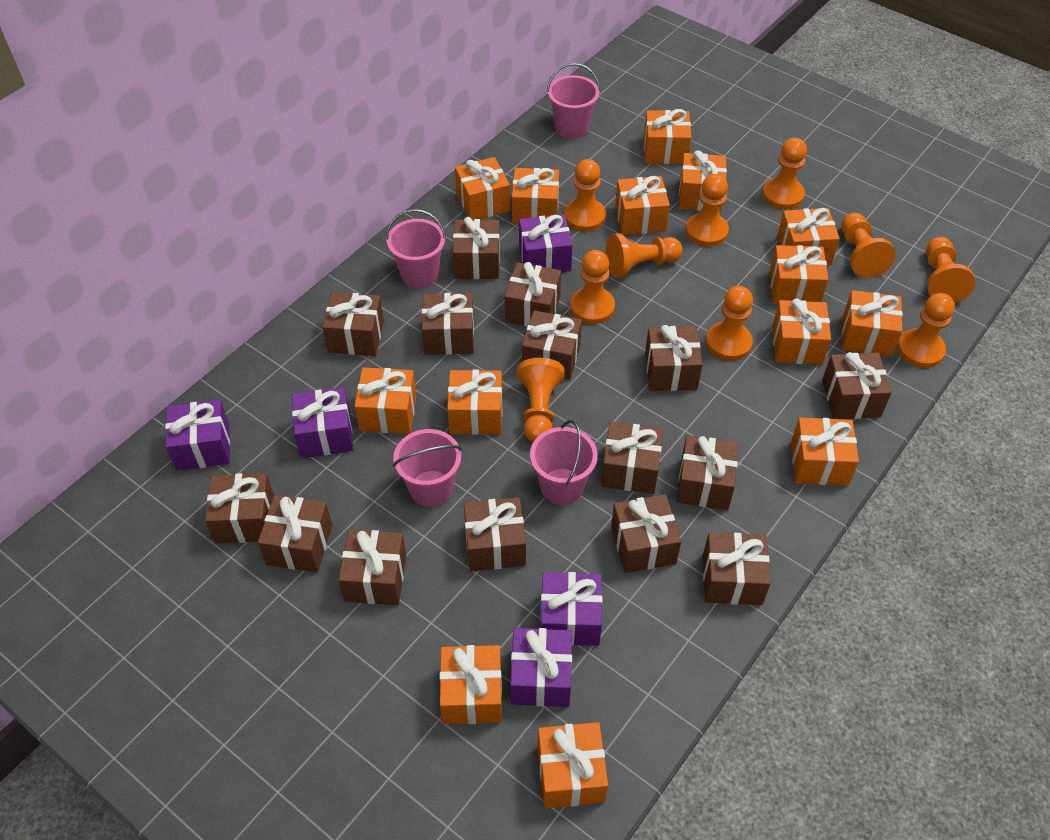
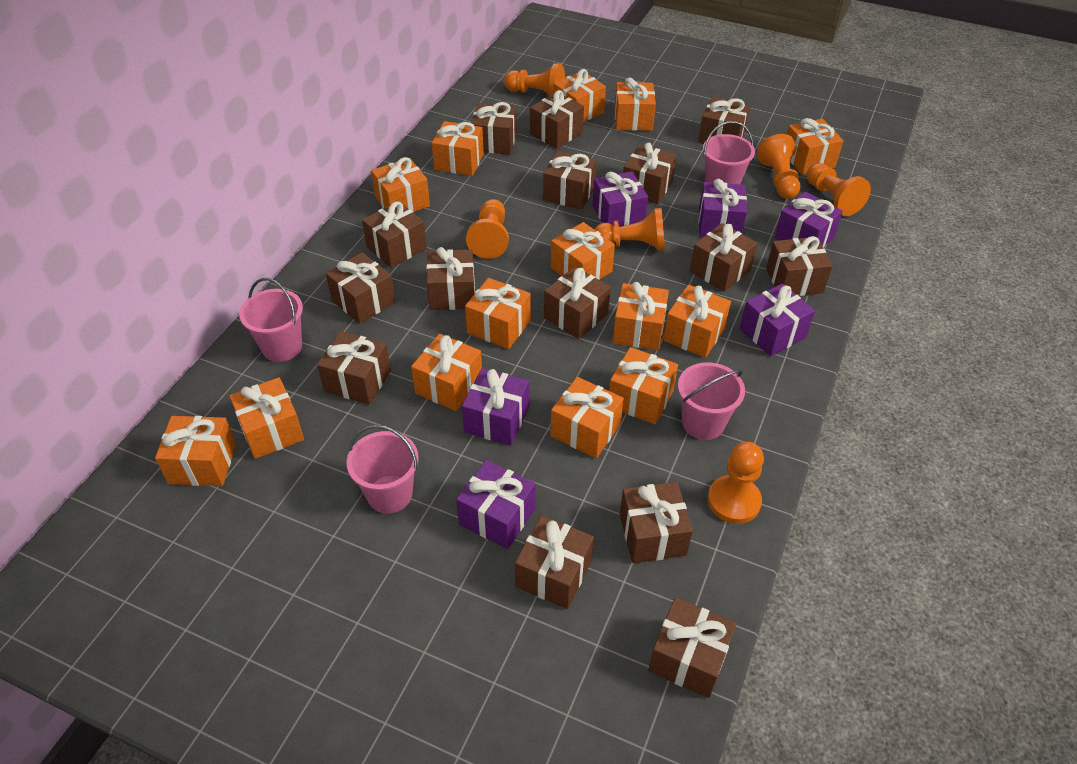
orange pawn: 10 -> 6
purple gift: 5 -> 6

